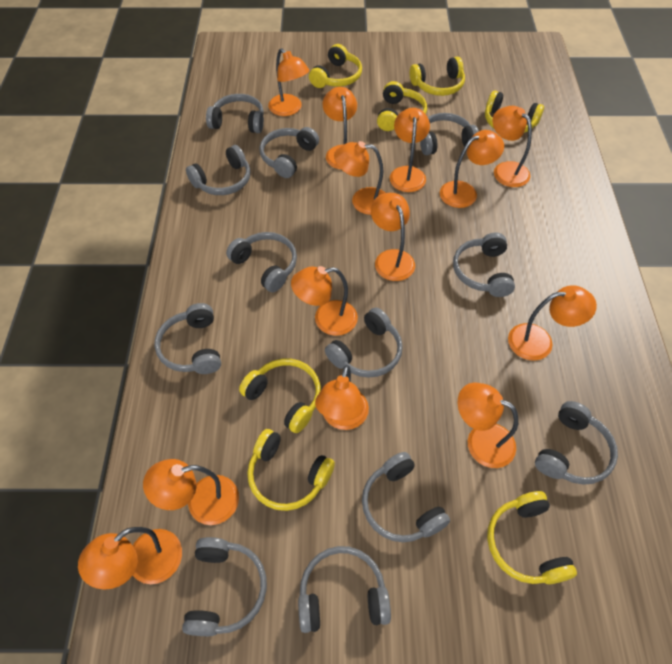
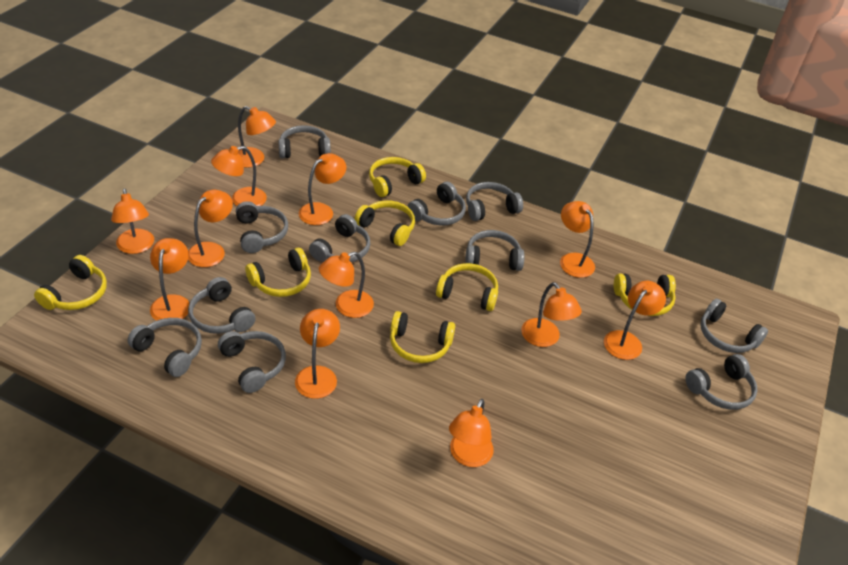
grey headphones: 12 -> 11
orange lamp: 13 -> 12

